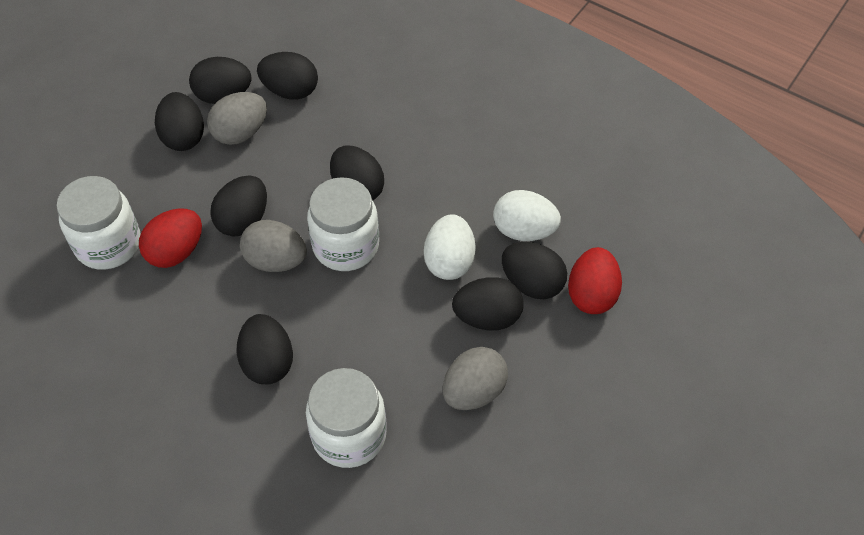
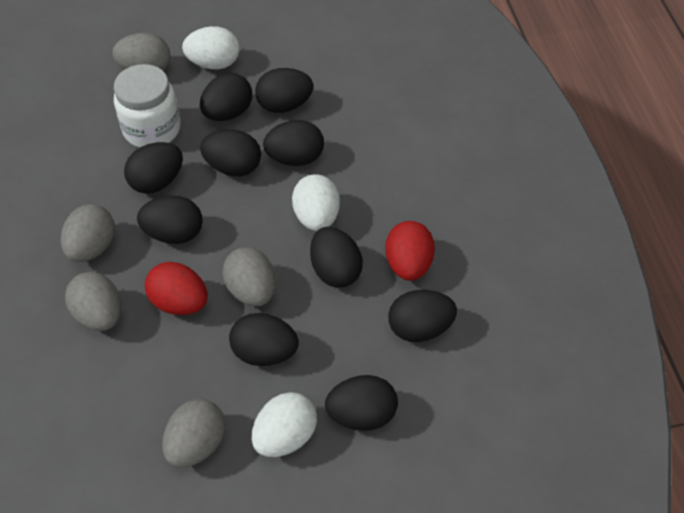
black egg: 8 -> 10
grey egg: 3 -> 5
white egg: 2 -> 3
white jar: 3 -> 1

